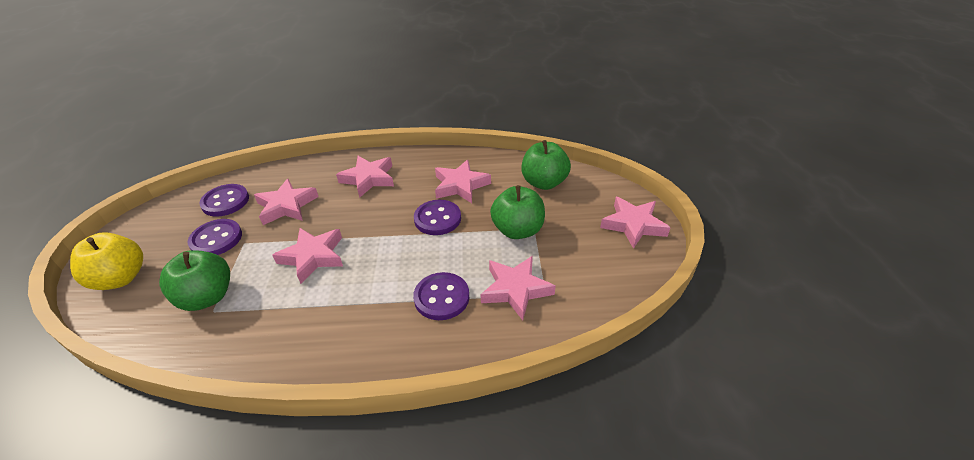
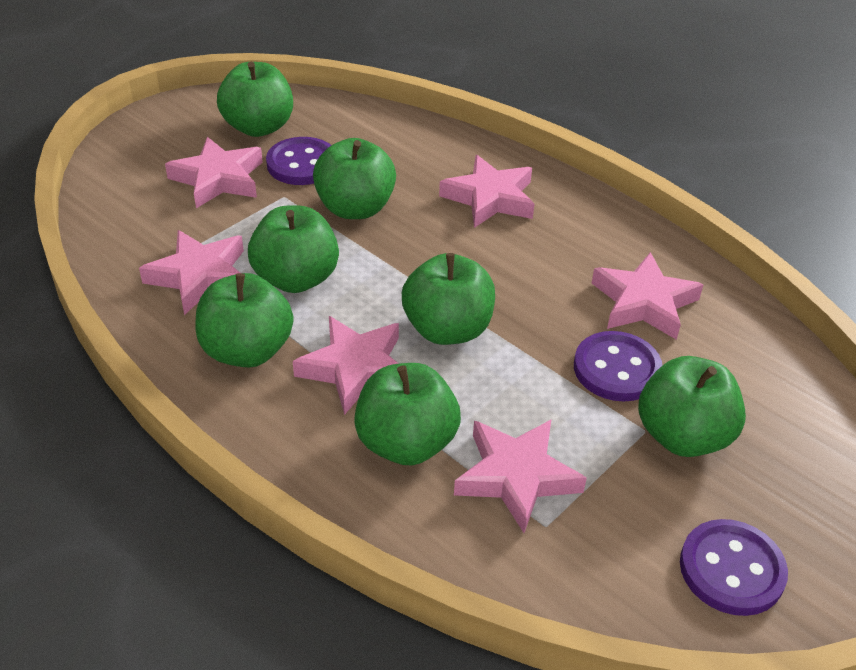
green apple: 3 -> 7
purple button: 4 -> 3
yellow apple: 1 -> 0

